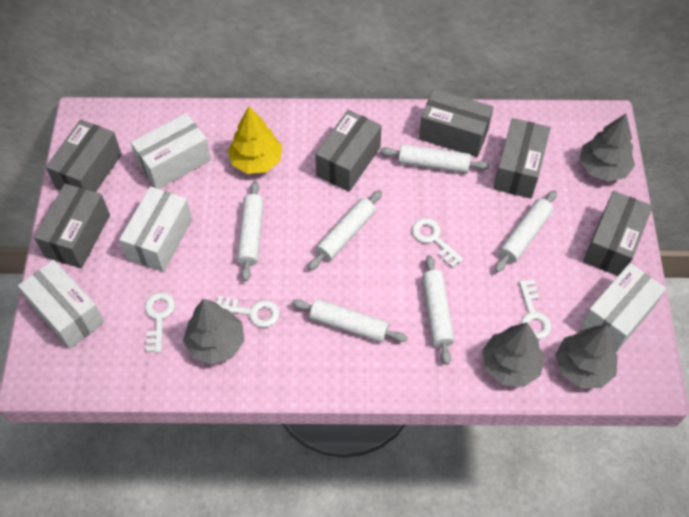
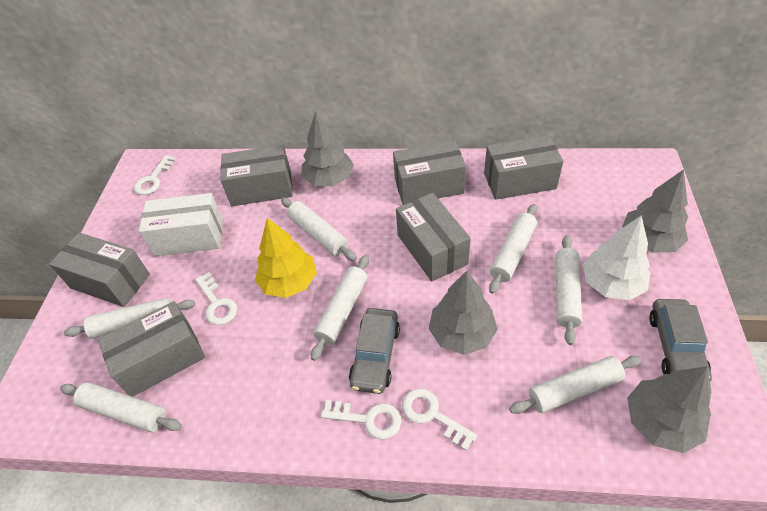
grey car: 0 -> 2
white box: 4 -> 1
white rolling pin: 6 -> 7
white tree: 0 -> 1

